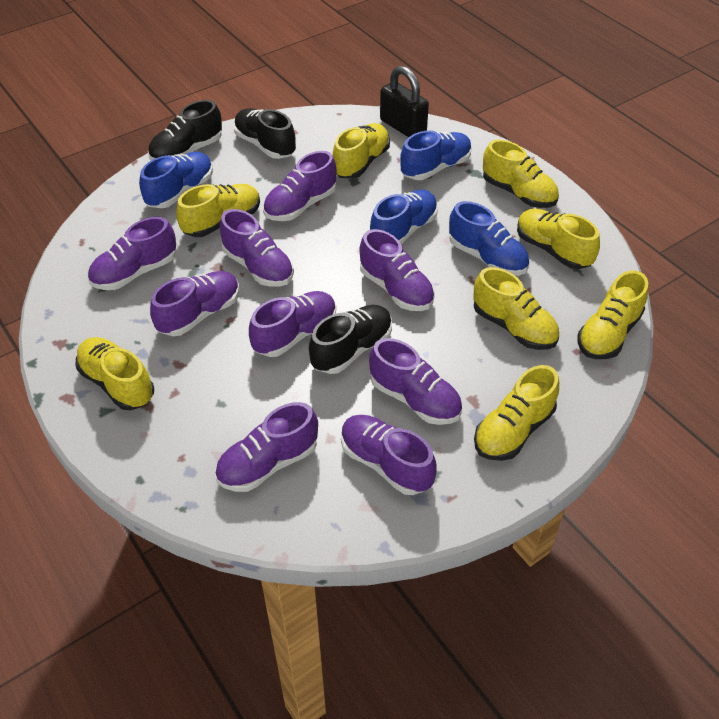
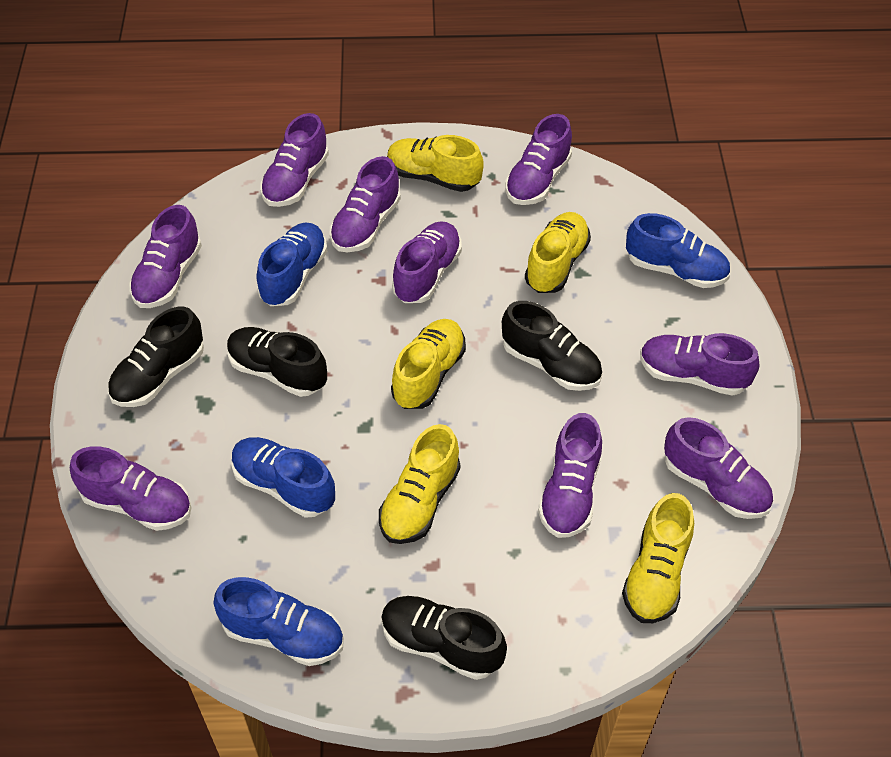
black padlock: 1 -> 0
black shoe: 3 -> 4
yellow shoe: 8 -> 5

